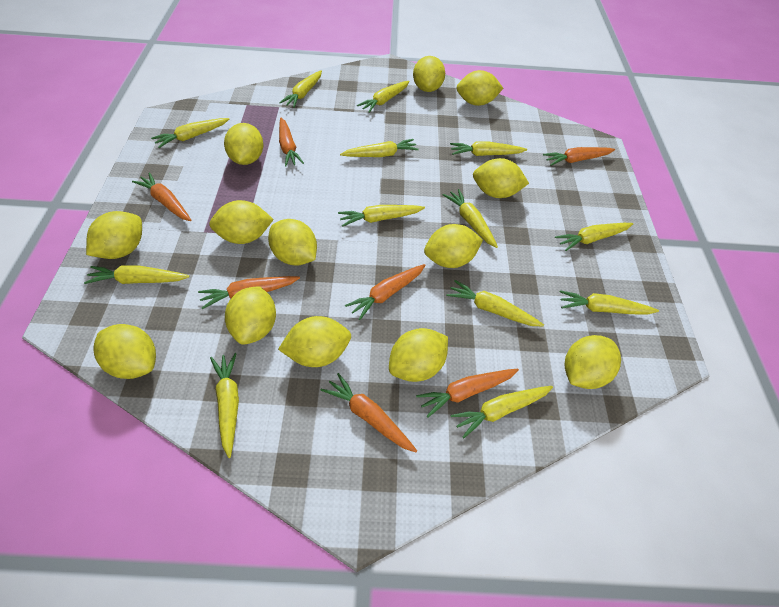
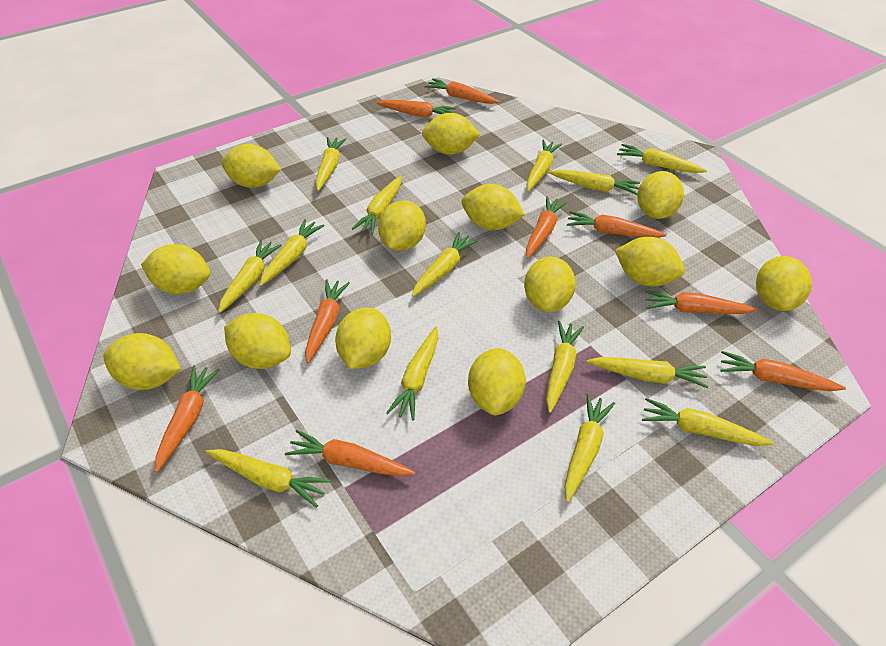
orange carrot: 7 -> 9
yellow carrot: 13 -> 14

